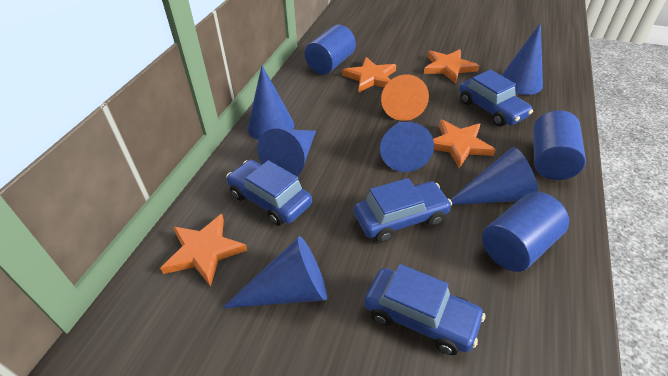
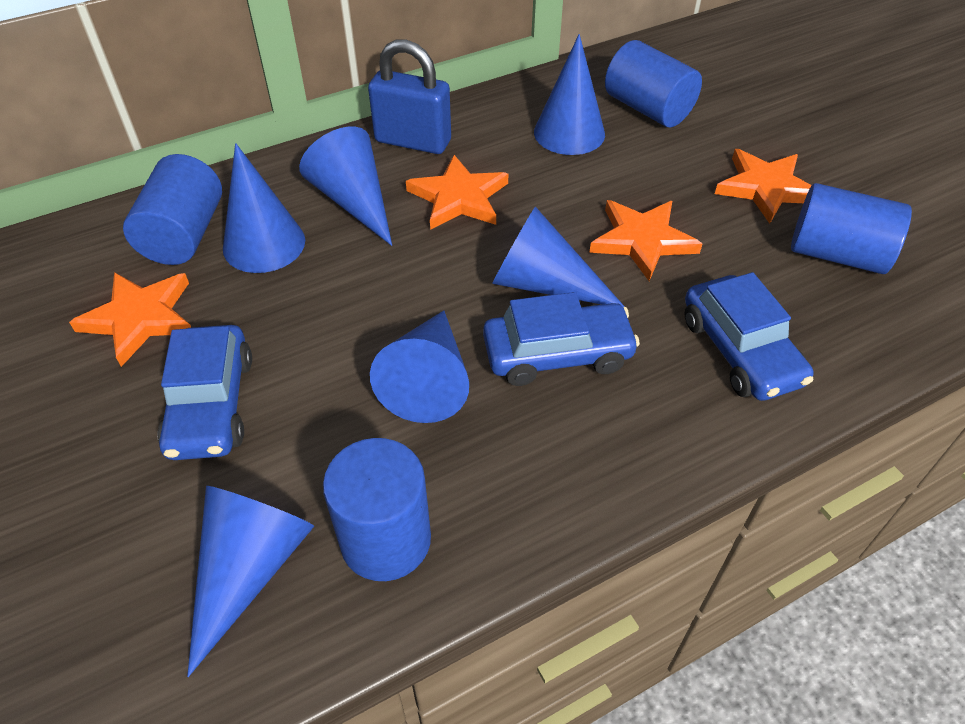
blue car: 4 -> 3
blue cylinder: 3 -> 4
blue padlock: 0 -> 1
orange cone: 1 -> 0

